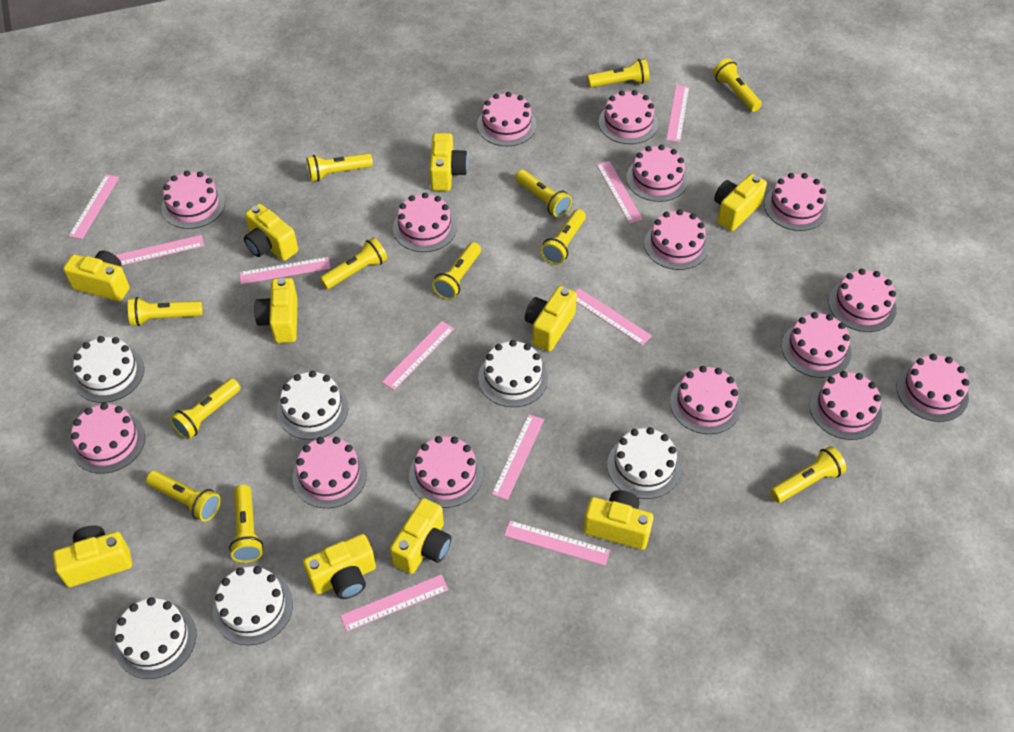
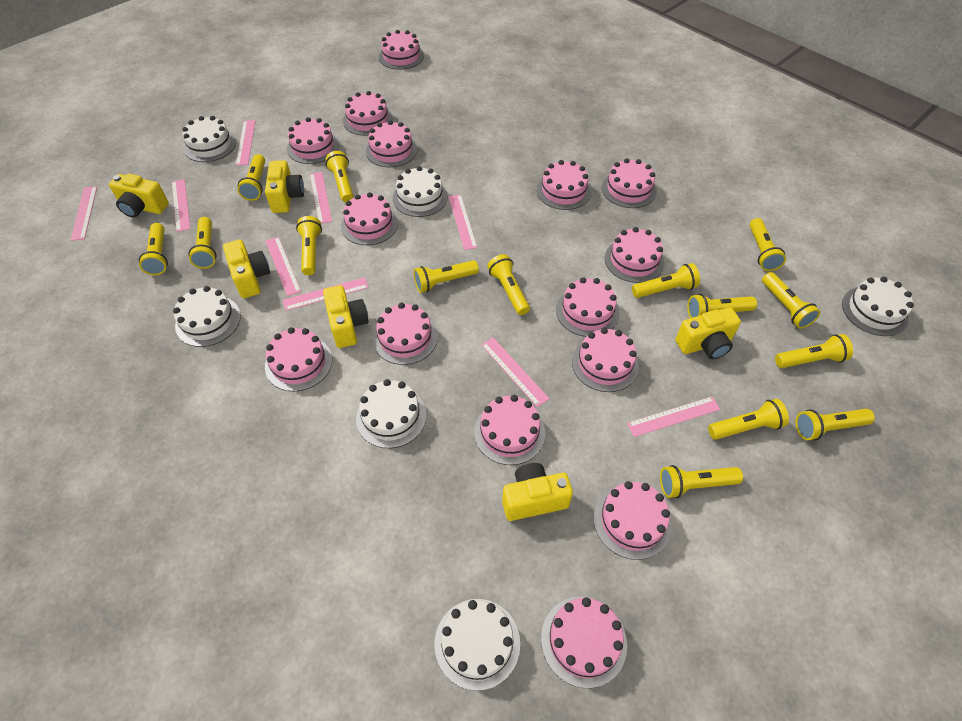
pink ruler: 10 -> 9
yellow camera: 10 -> 6
yellow flashlight: 12 -> 15

